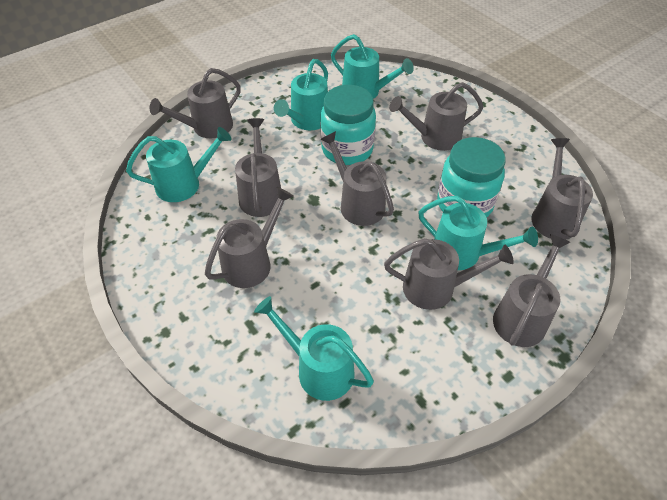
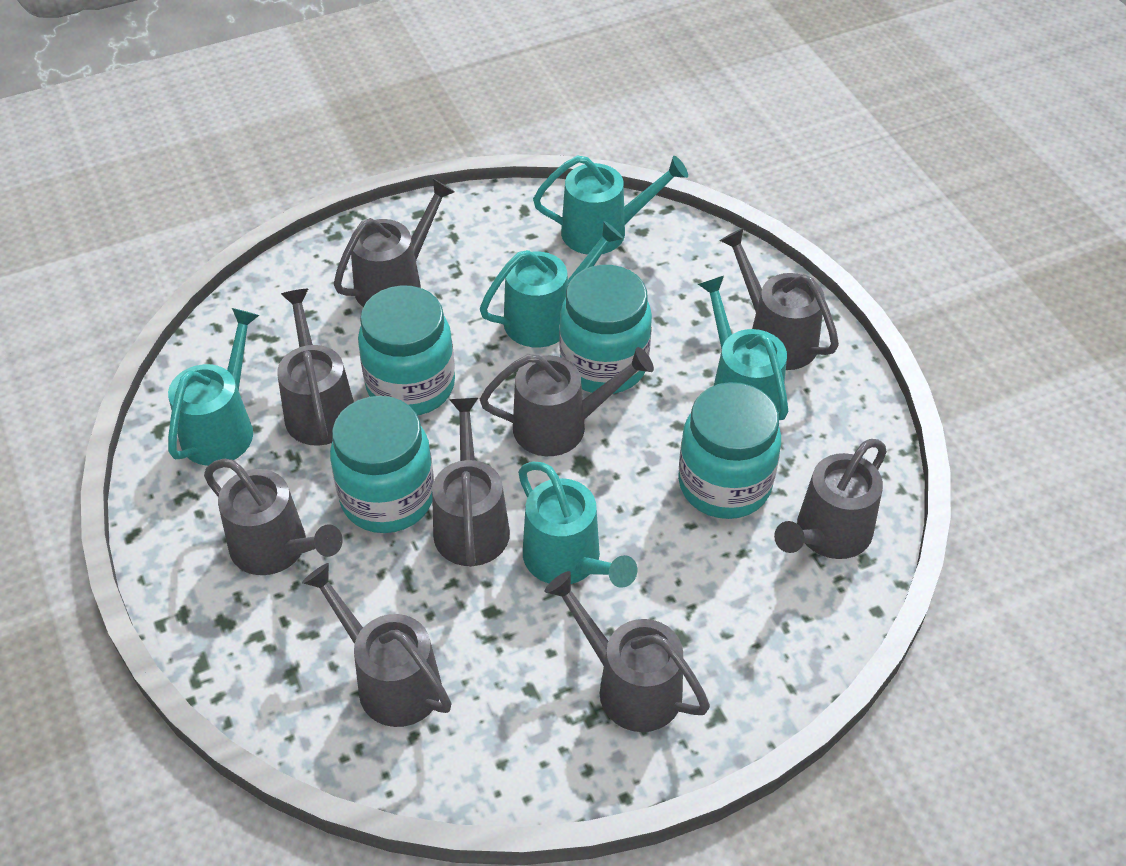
grey watering can: 8 -> 9
turquoise jar: 2 -> 4

